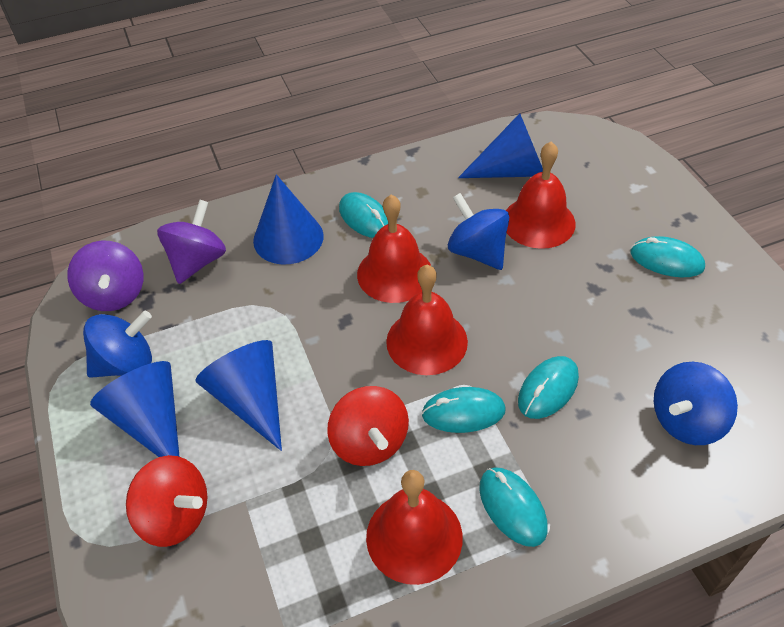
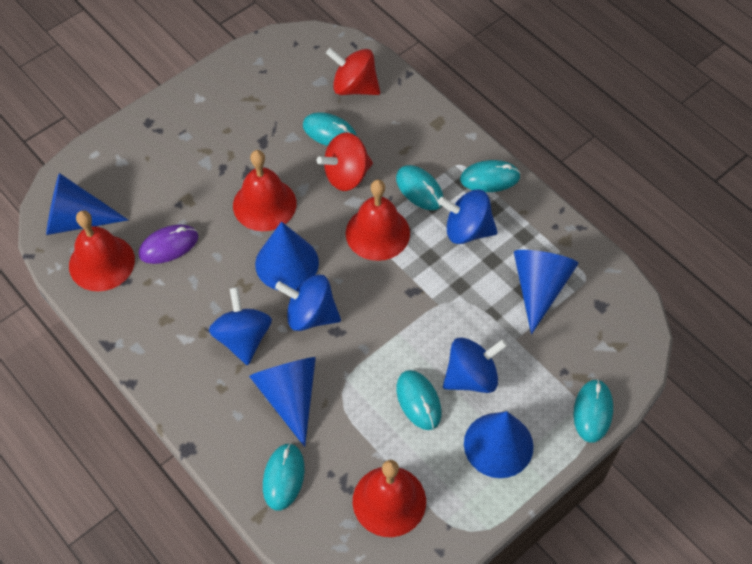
blue cone: 4 -> 5
blue spinning top: 3 -> 4
purple mouse: 0 -> 1
purple spinning top: 2 -> 0
turquoise mouse: 5 -> 6

